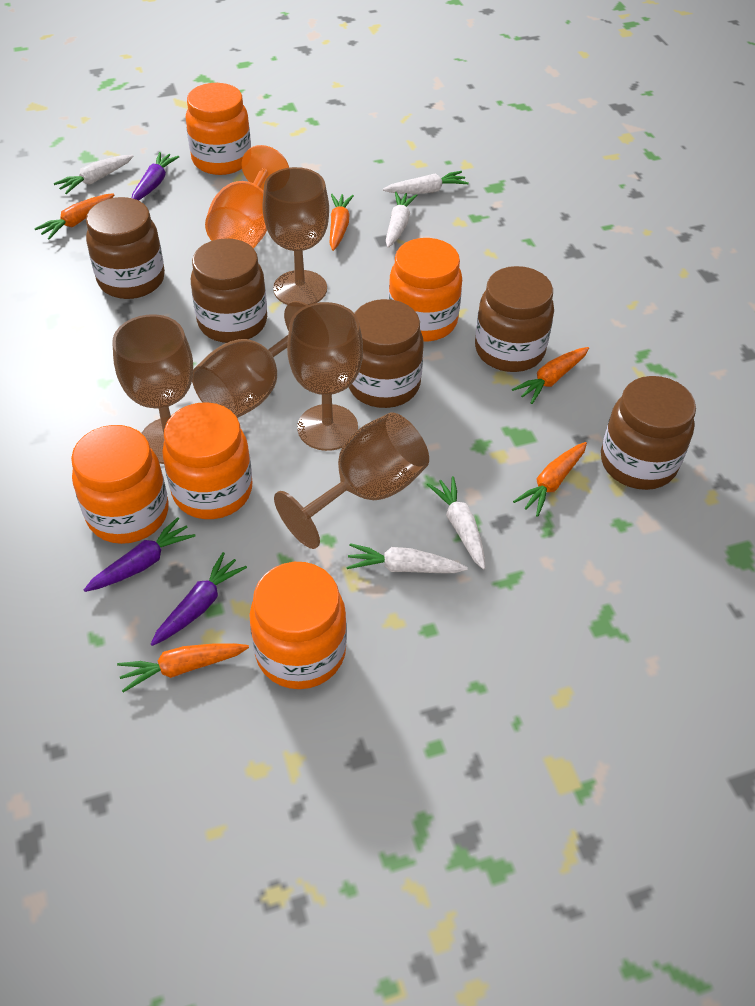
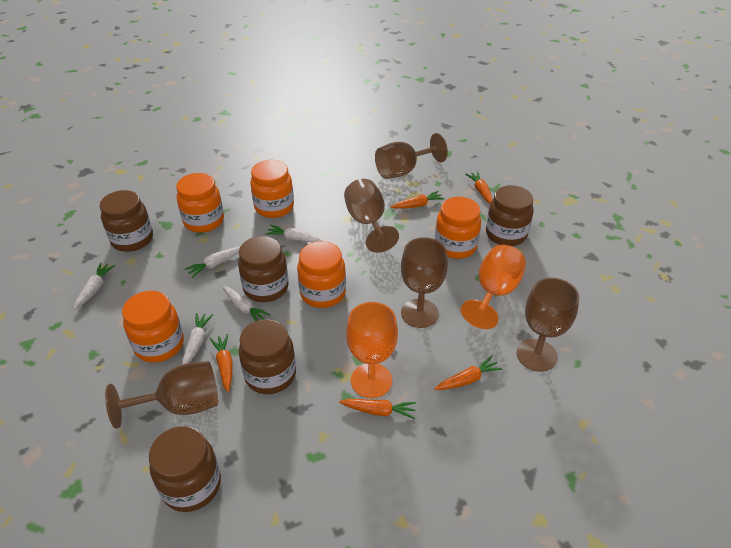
orange goblet: 1 -> 2
purple carrot: 3 -> 0

